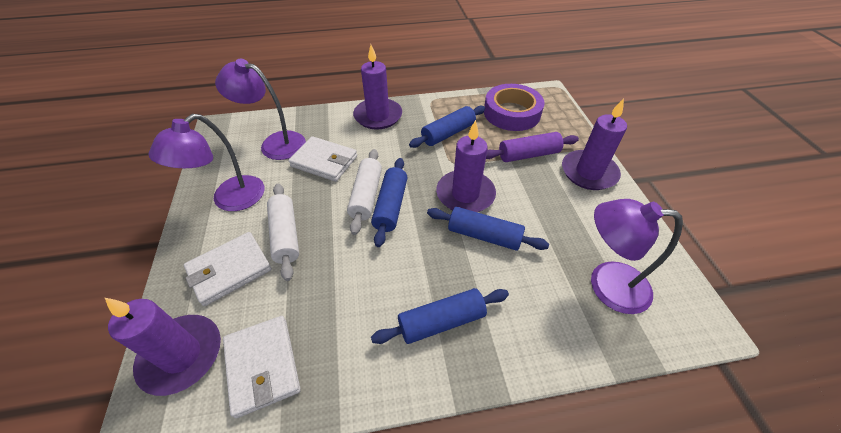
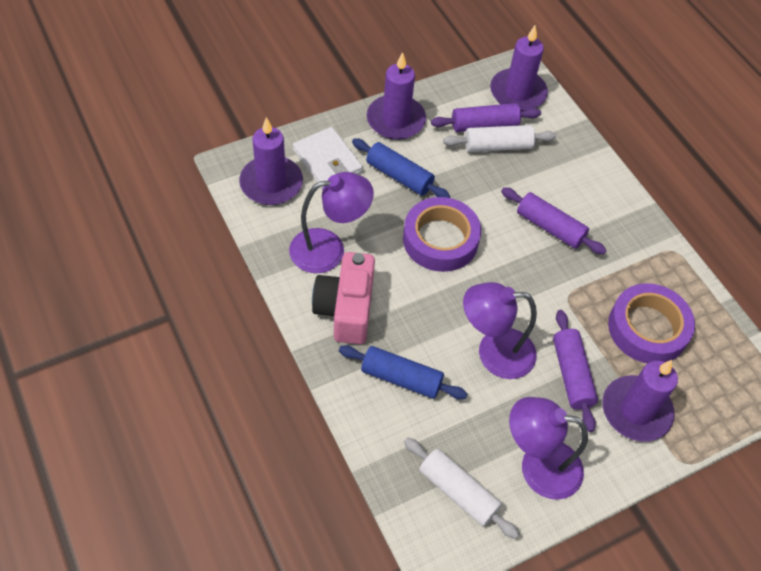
blue rolling pin: 4 -> 2
pink camera: 0 -> 1
purple rolling pin: 1 -> 3
purple tape: 1 -> 2
white wallet: 3 -> 1

